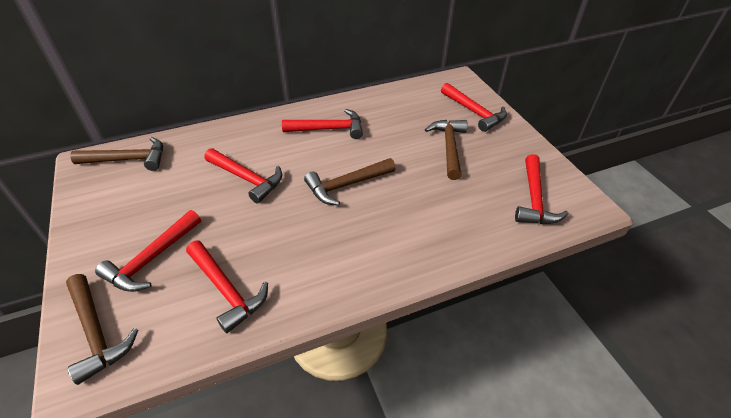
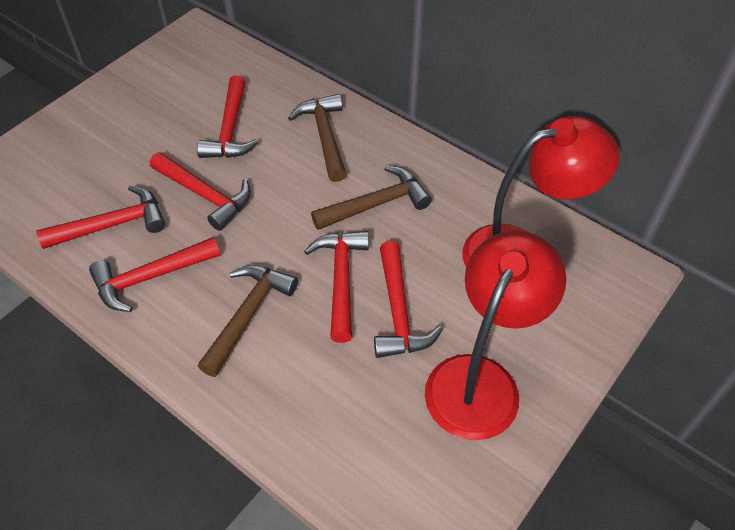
brown hammer: 4 -> 3
red lamp: 0 -> 2

